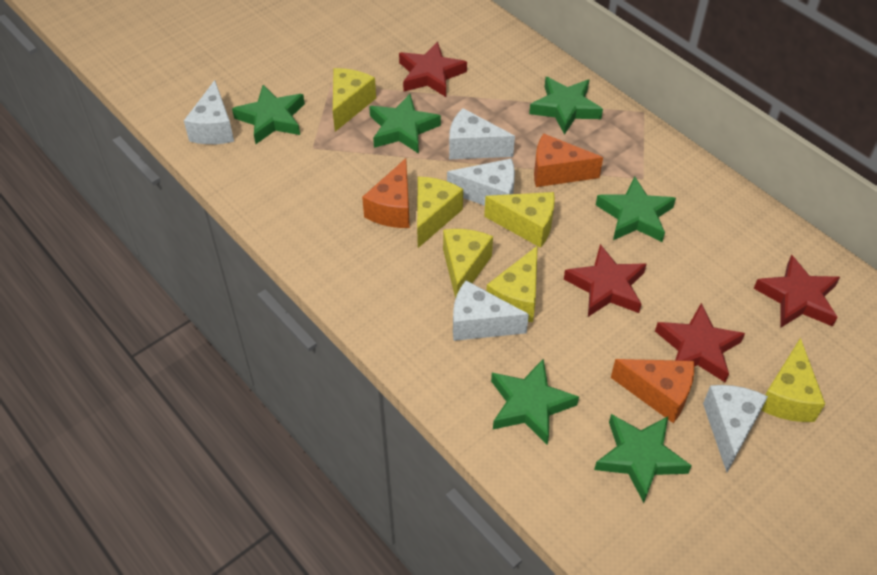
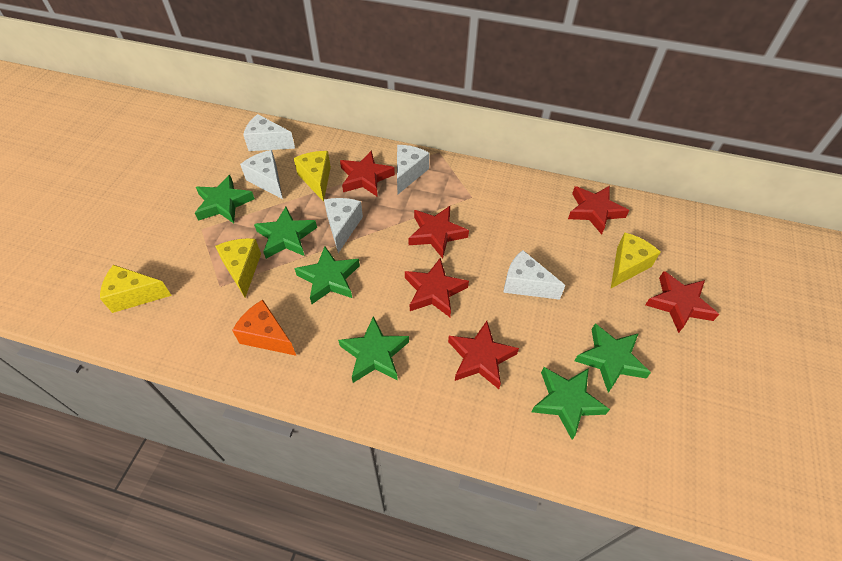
orange cheese: 3 -> 1
red star: 4 -> 6
yellow cheese: 6 -> 4

